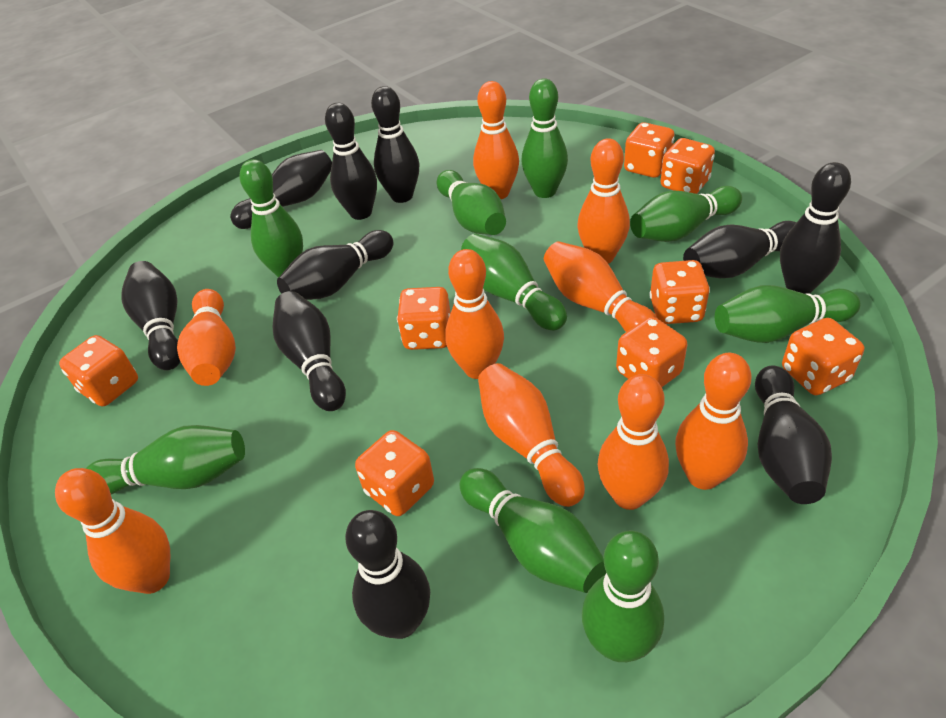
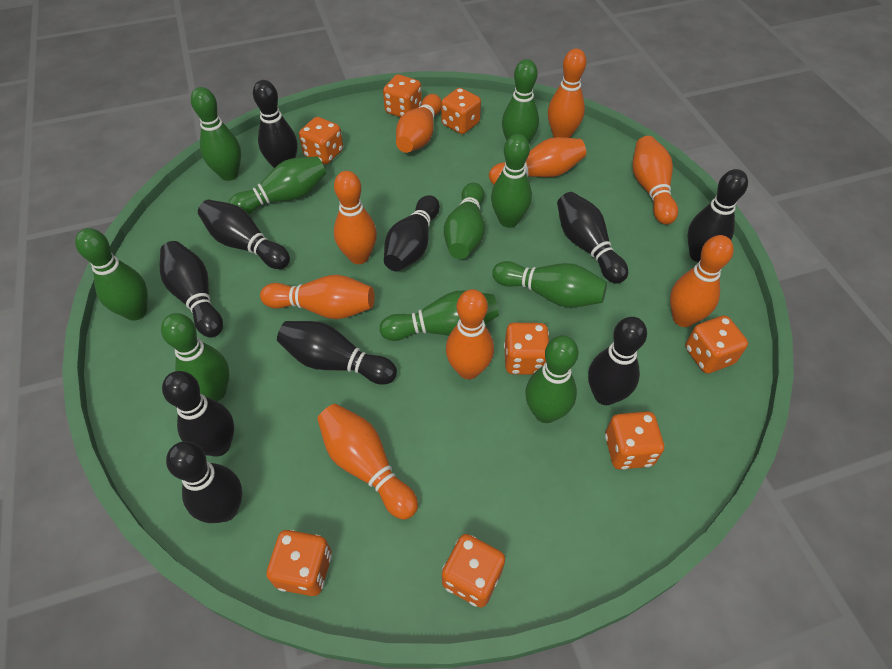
green bowling pin: 9 -> 10

